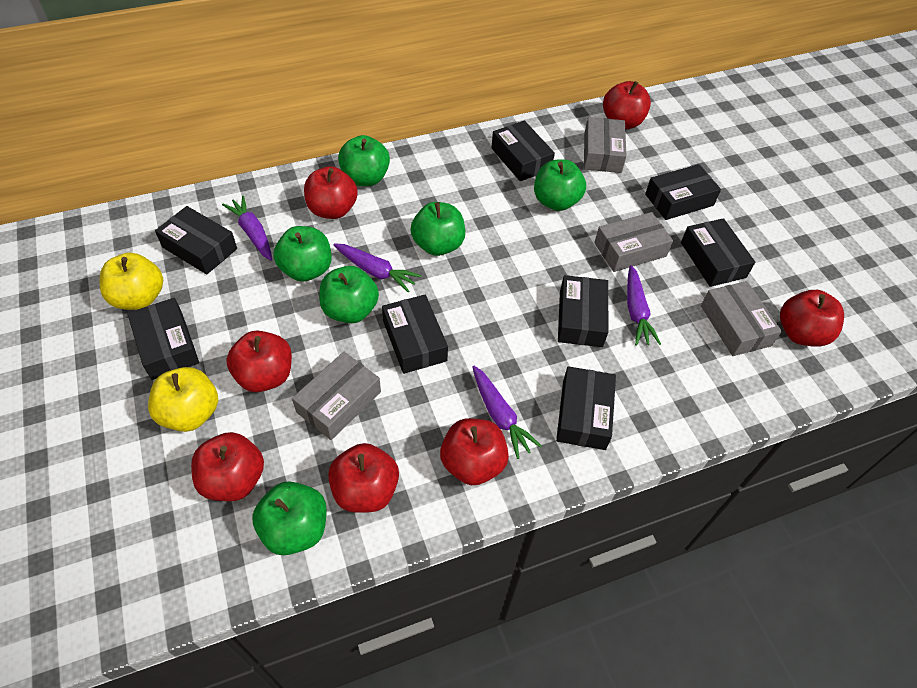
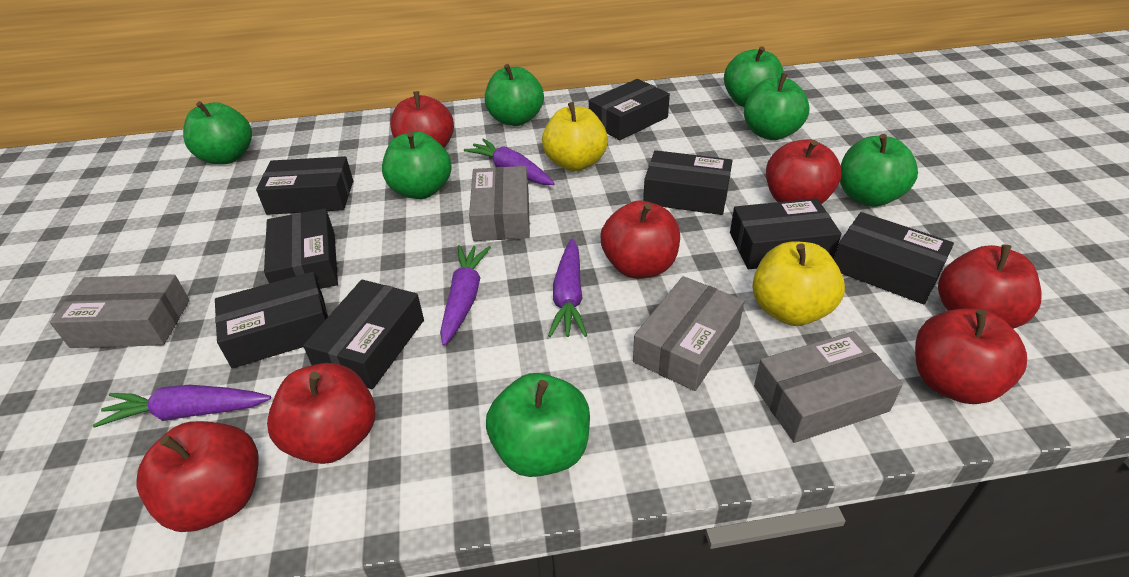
green apple: 6 -> 7

